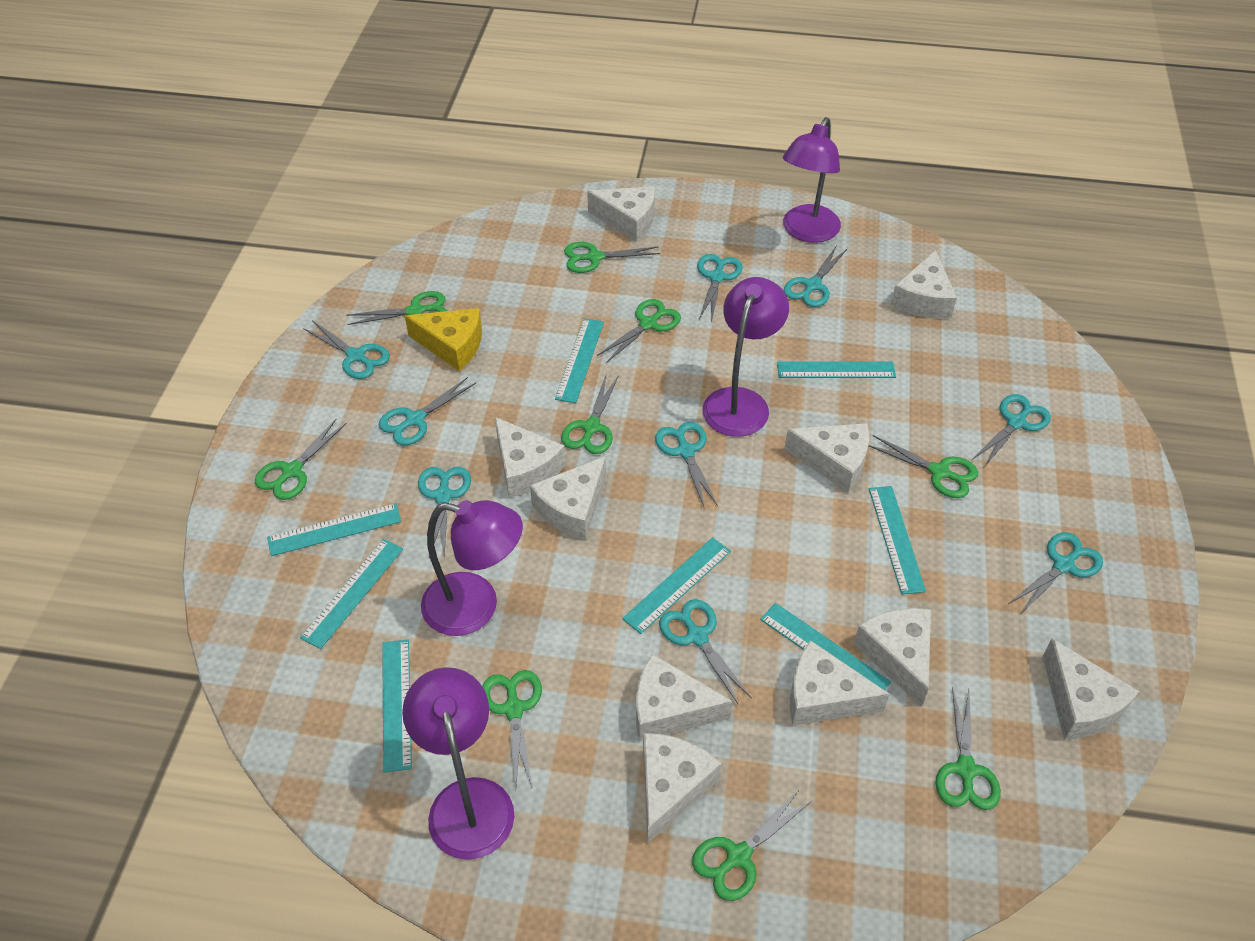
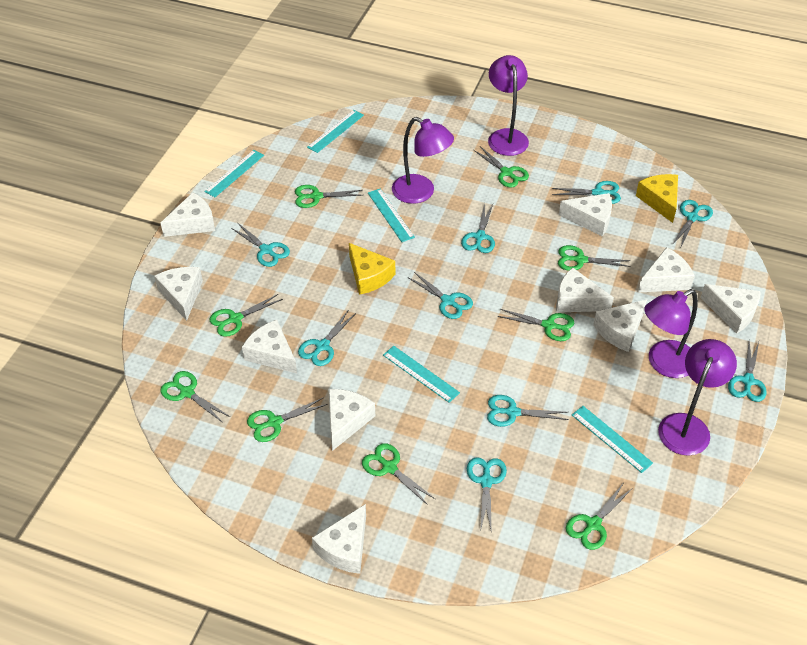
turquoise ruler: 8 -> 5
yellow cheese: 1 -> 2

